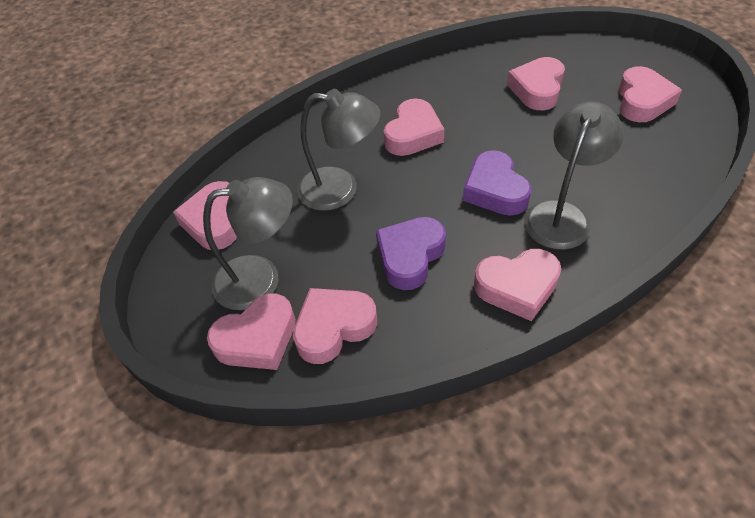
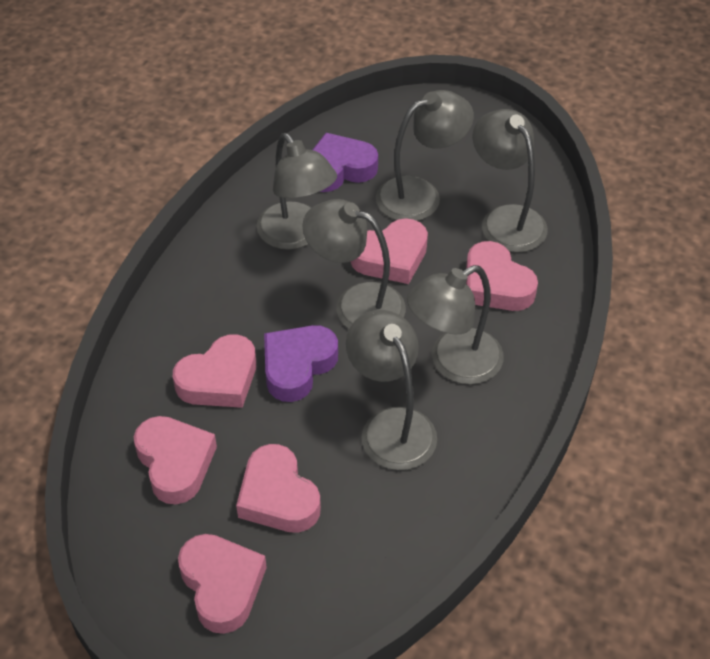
grey lamp: 3 -> 6
pink heart: 7 -> 6

